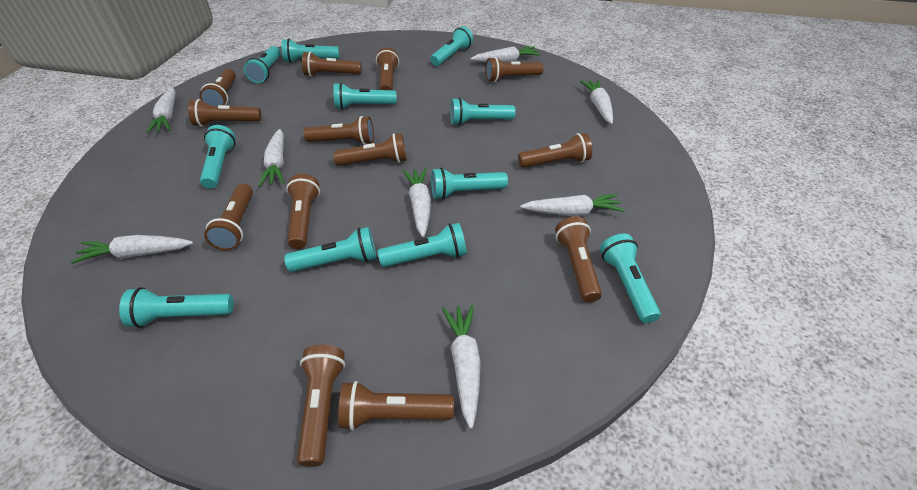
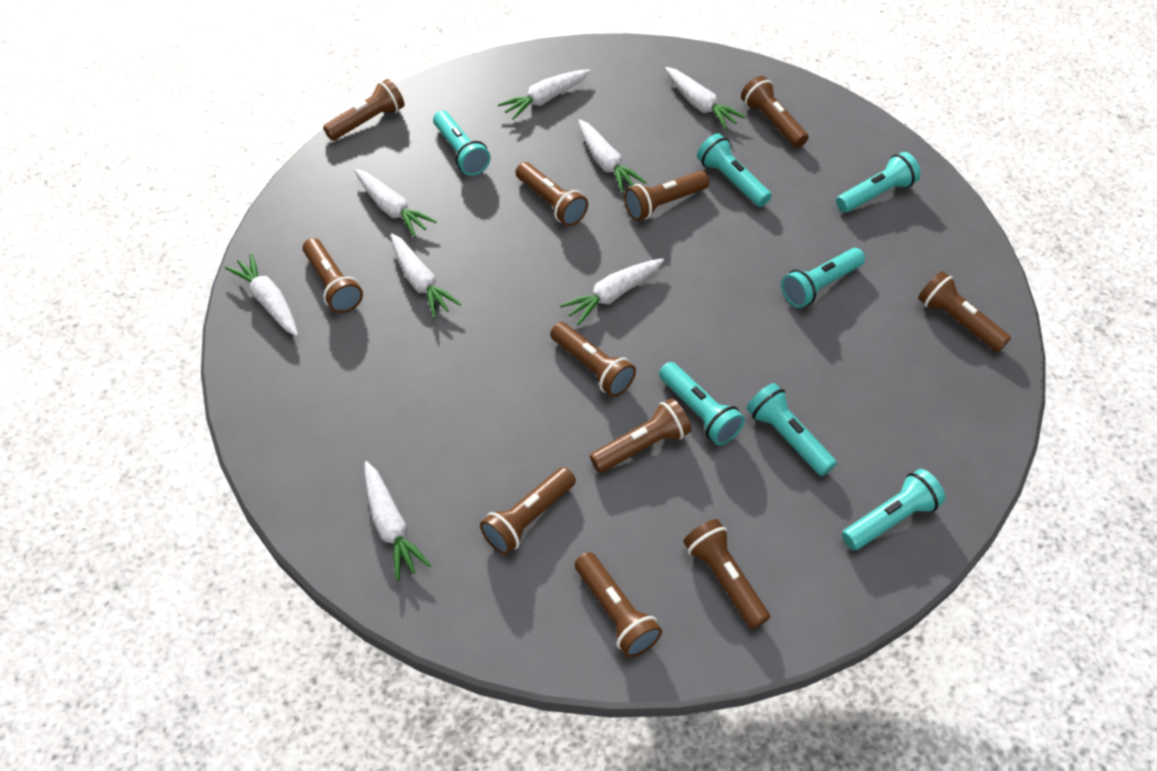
brown flashlight: 13 -> 11
turquoise flashlight: 11 -> 7

